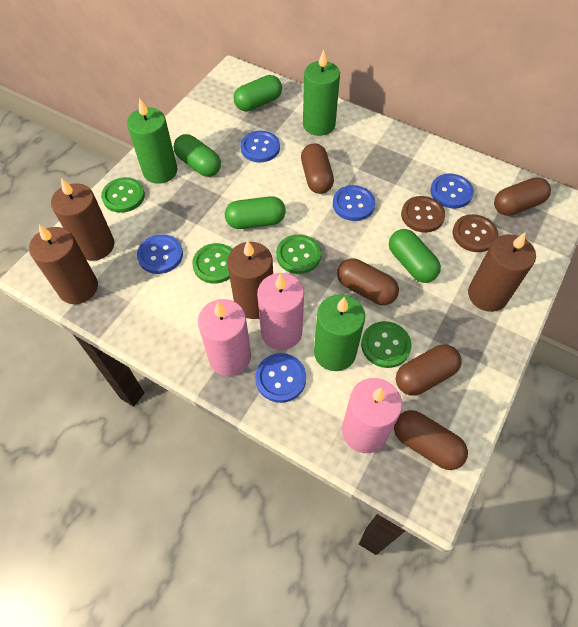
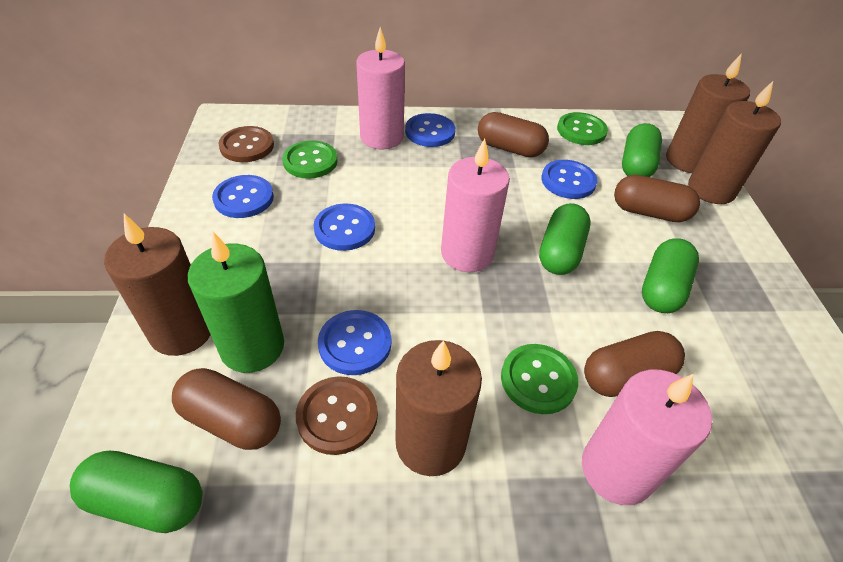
brown capsule: 5 -> 4
green button: 4 -> 3
green candle: 3 -> 1

